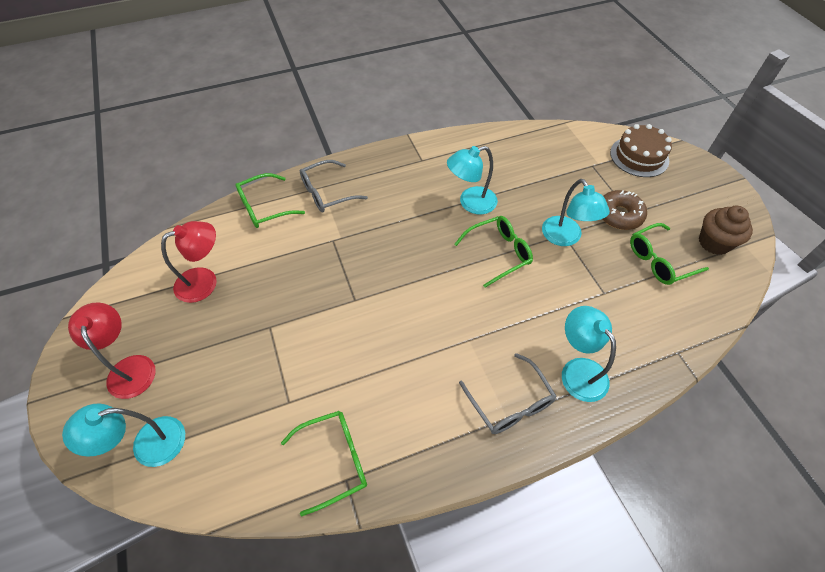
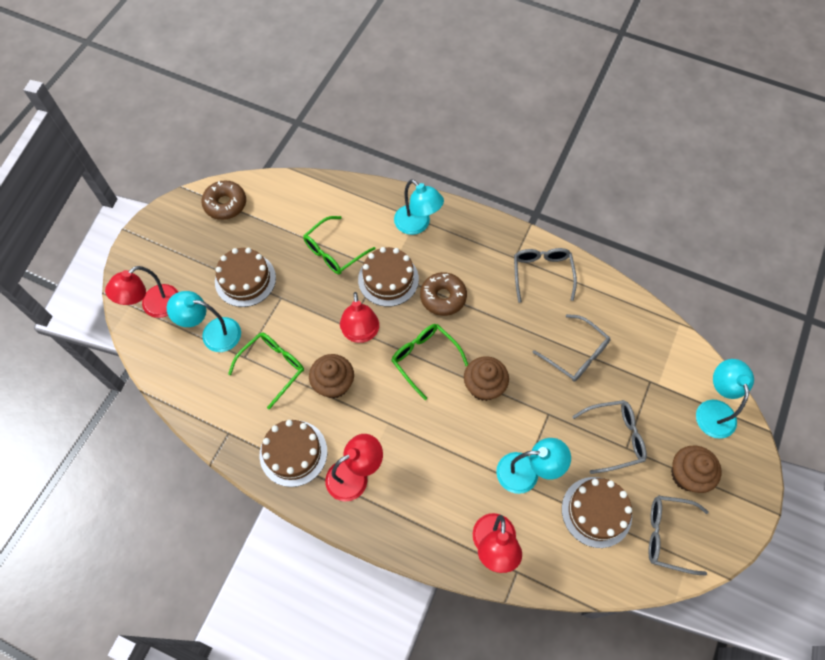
brown cake: 1 -> 4
brown cupcake: 1 -> 3
brown donut: 1 -> 2
green glasses: 4 -> 3
grey glasses: 2 -> 4
red lamp: 2 -> 4

